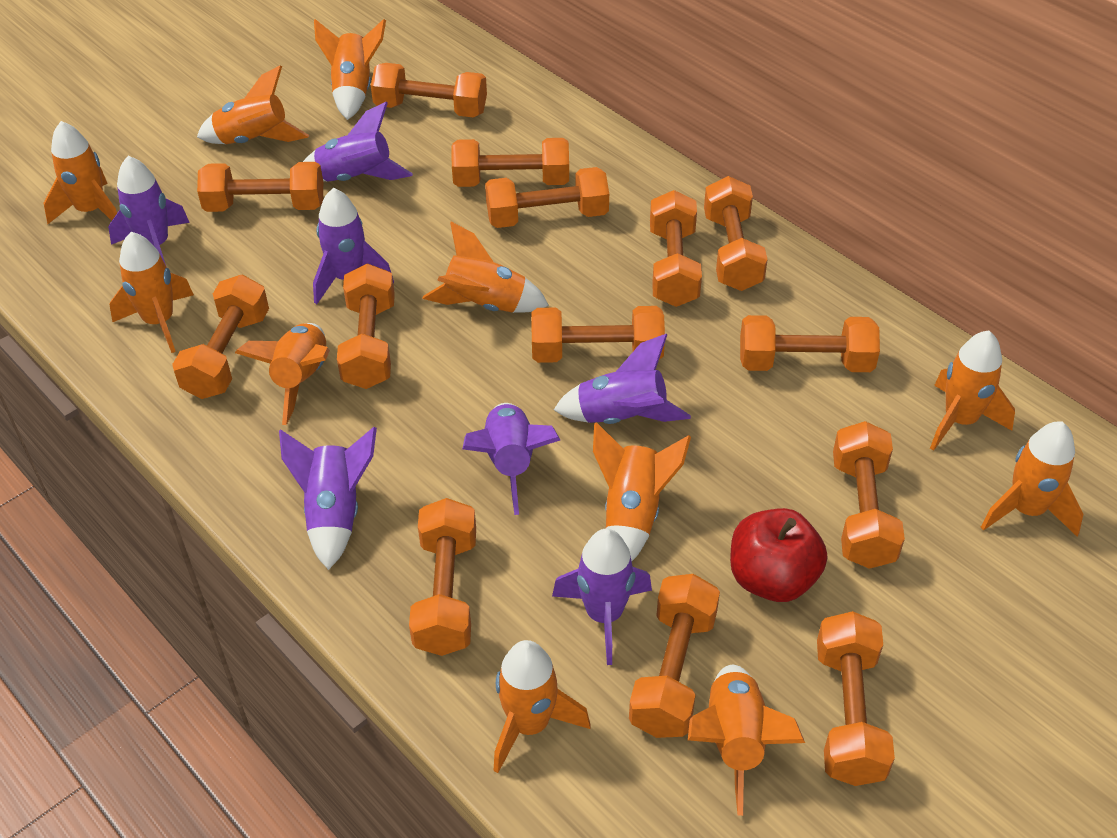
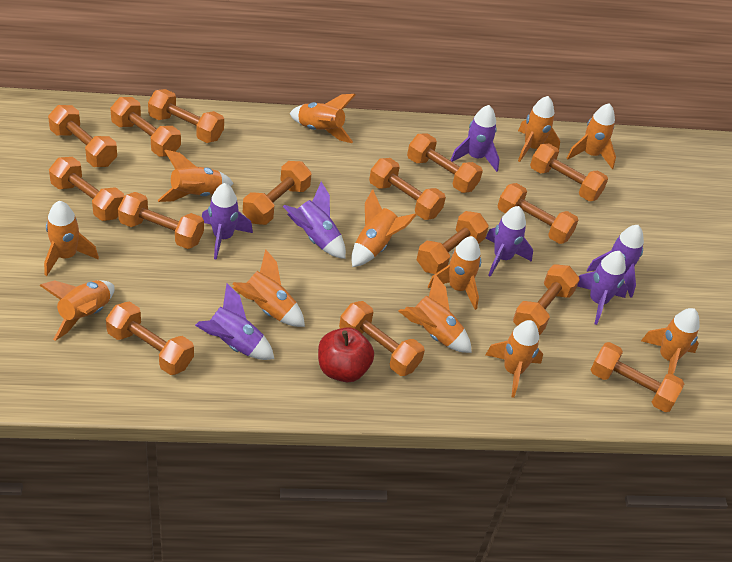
orange dumbbell: 14 -> 15
orange rocket: 11 -> 12

